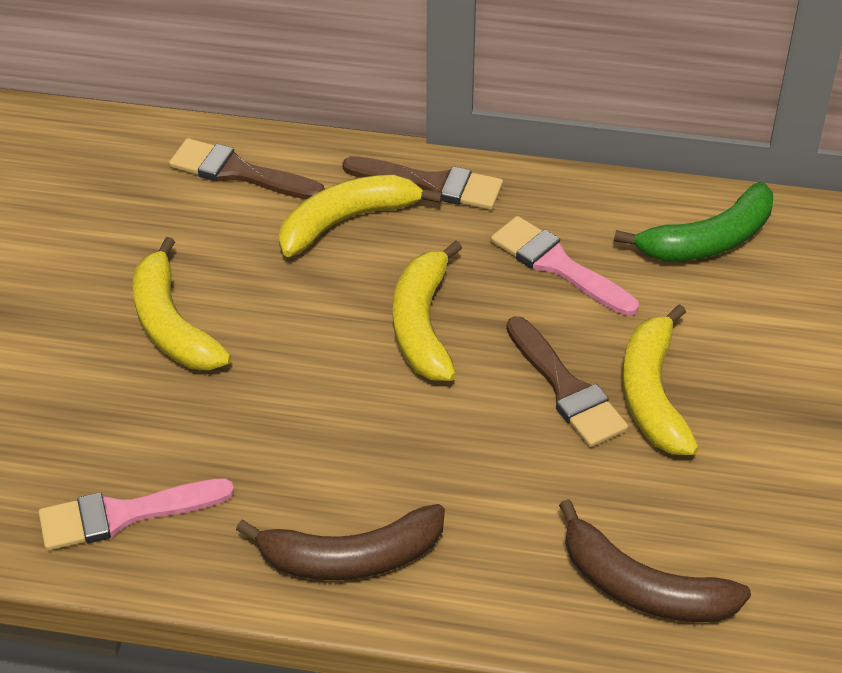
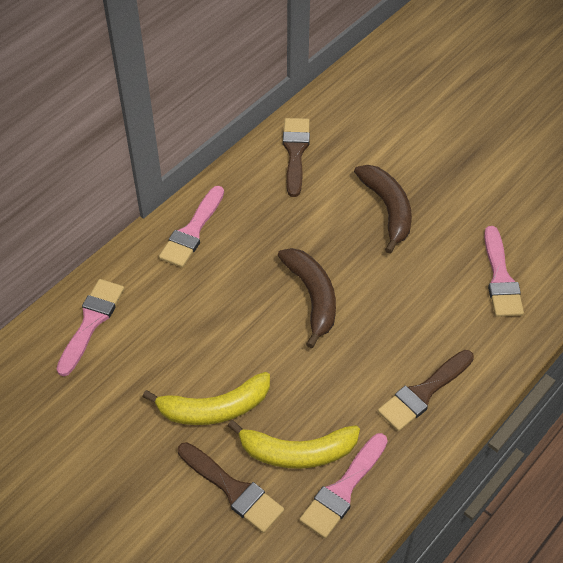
green banana: 1 -> 0
pink brush: 2 -> 4
yellow banana: 4 -> 2

